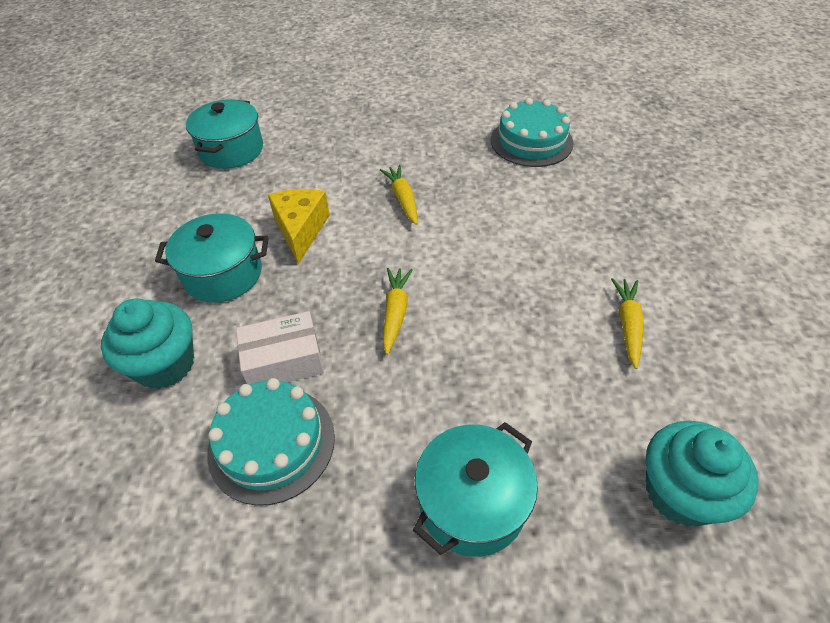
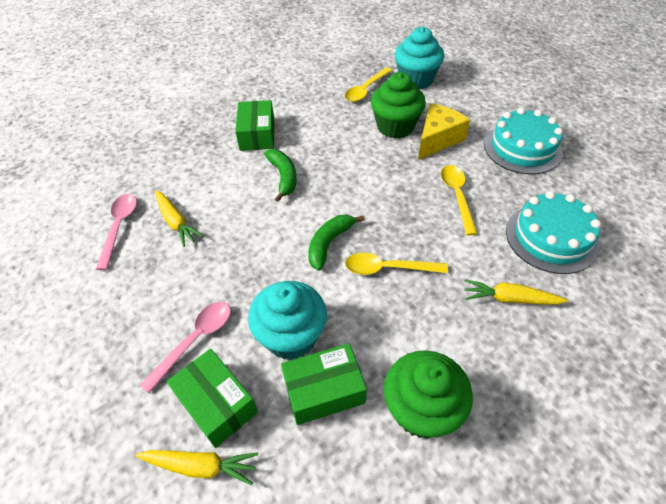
green banana: 0 -> 2
green box: 0 -> 3
green cupcake: 0 -> 2
pink spoon: 0 -> 2
turquoise pot: 3 -> 0
white box: 1 -> 0
yellow spoon: 0 -> 3

